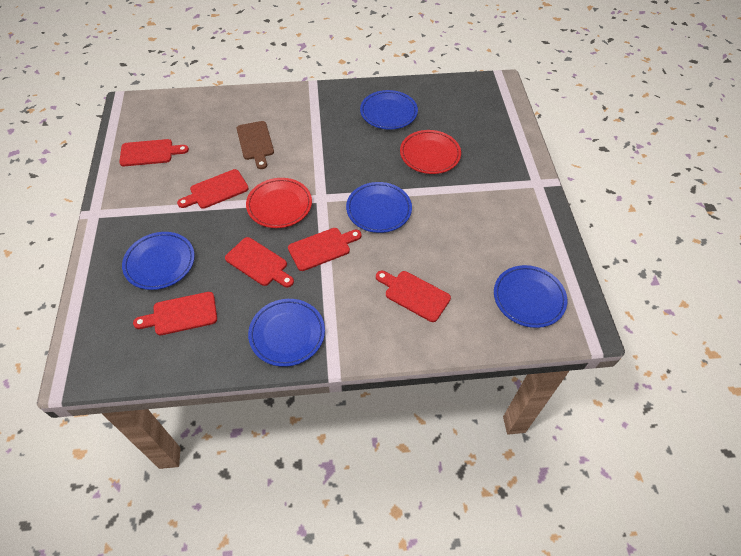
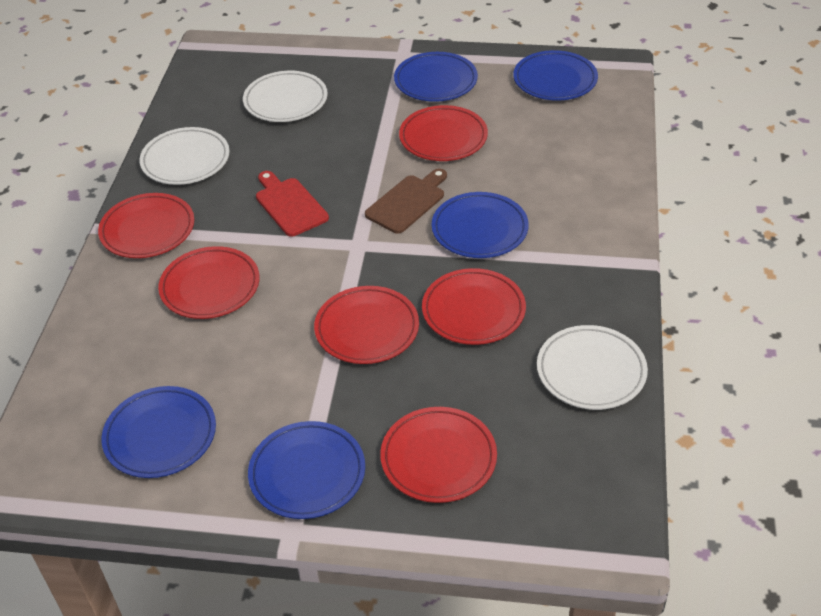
red cutting board: 6 -> 1
red plate: 2 -> 6
white plate: 0 -> 3

